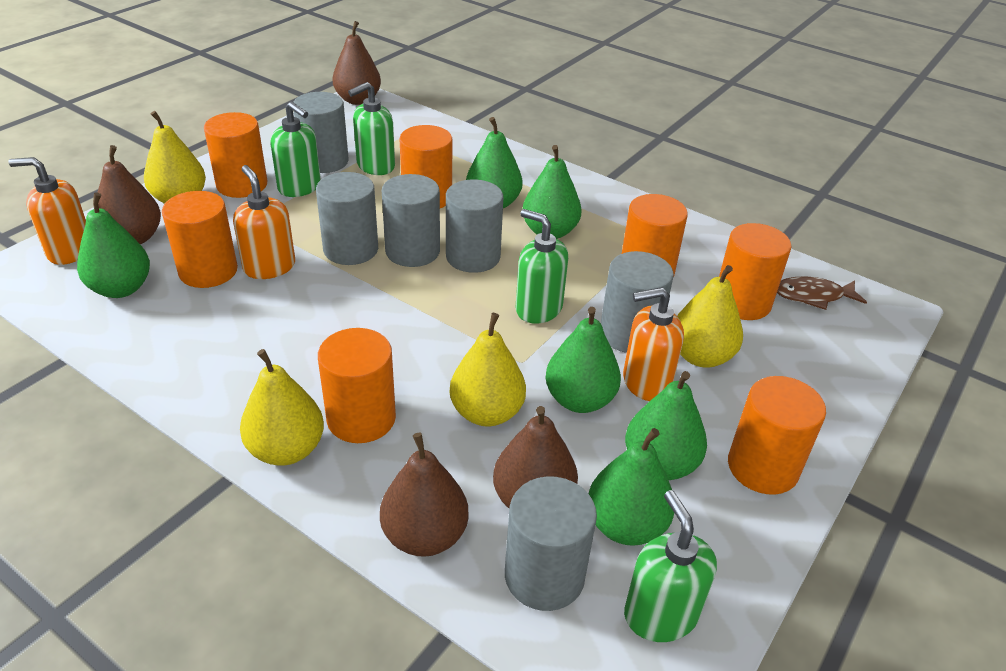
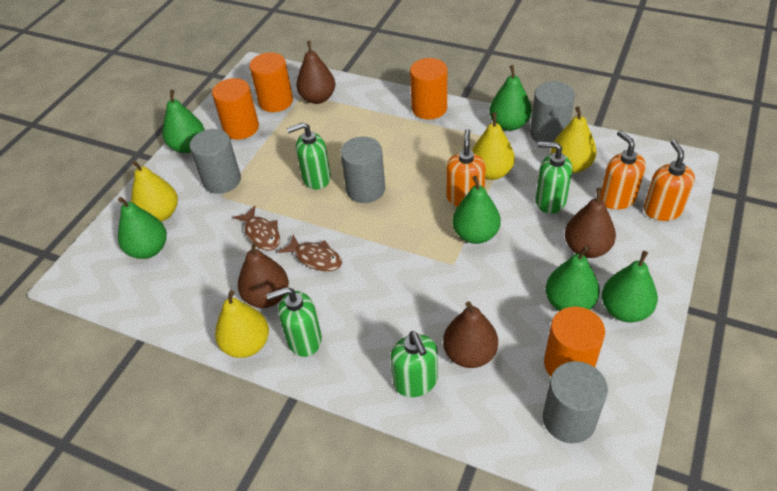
brown fish: 1 -> 2
grey cylinder: 6 -> 4
orange cylinder: 7 -> 4

